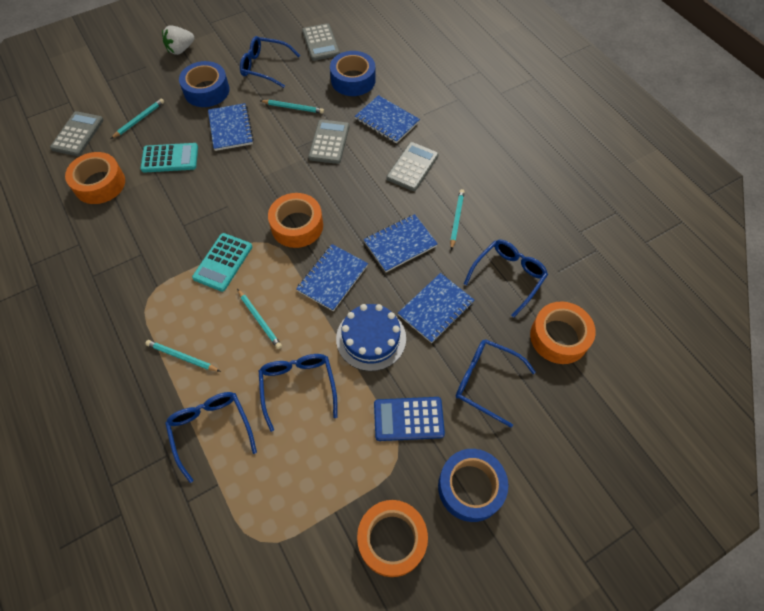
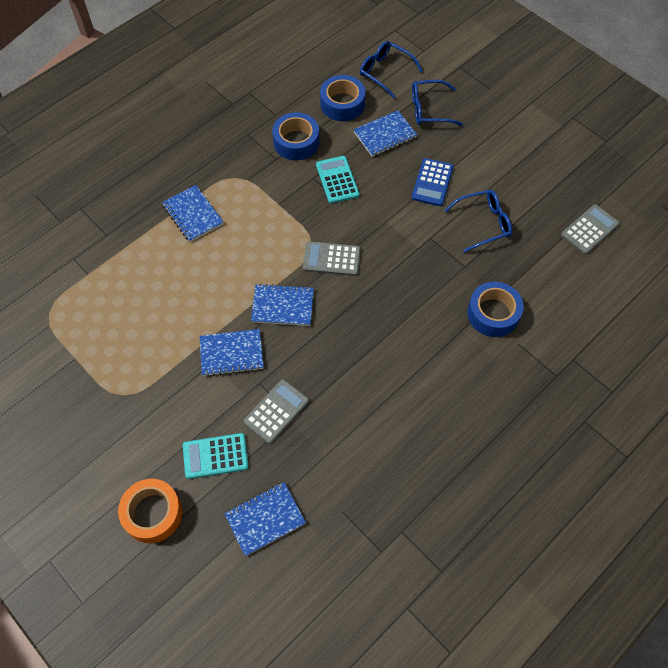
blue cake: 1 -> 0
blue glasses: 5 -> 3
grey calculator: 4 -> 3
orange tape: 4 -> 1
turquoise pencil: 5 -> 0
white strawberry: 1 -> 0

